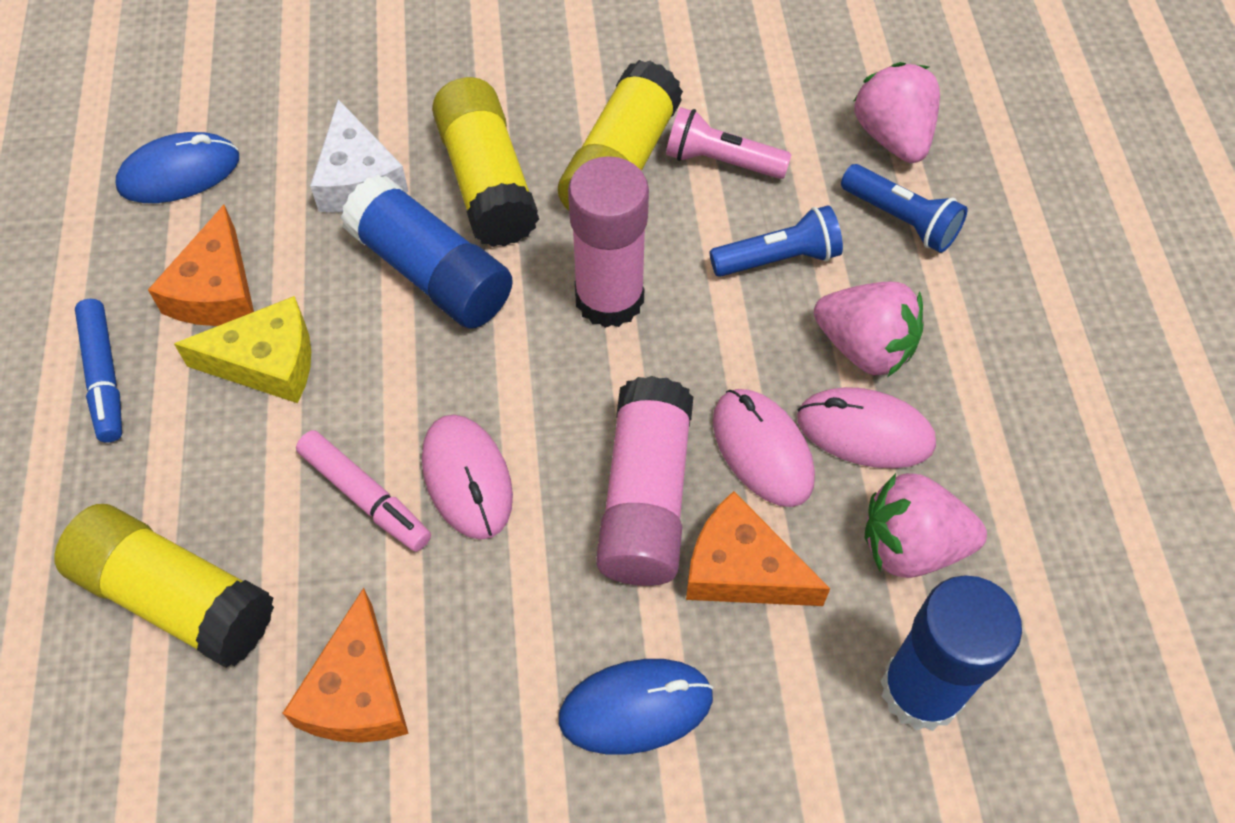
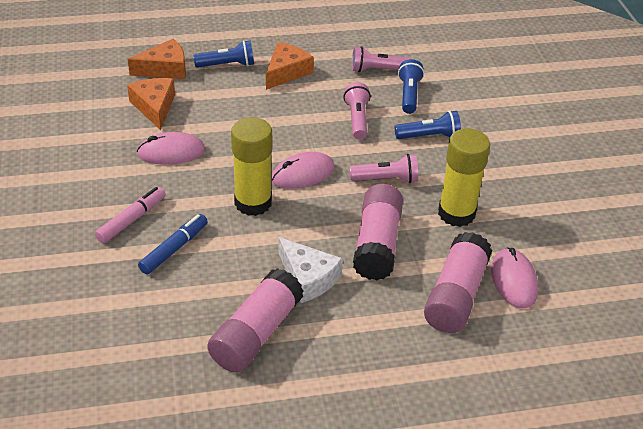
blue flashlight: 2 -> 3
blue glue stick: 2 -> 0
blue mouse: 2 -> 0
pink flashlight: 1 -> 3
pink glue stick: 2 -> 3
pink strawberry: 3 -> 0
yellow cheese: 1 -> 0
yellow glue stick: 3 -> 2

